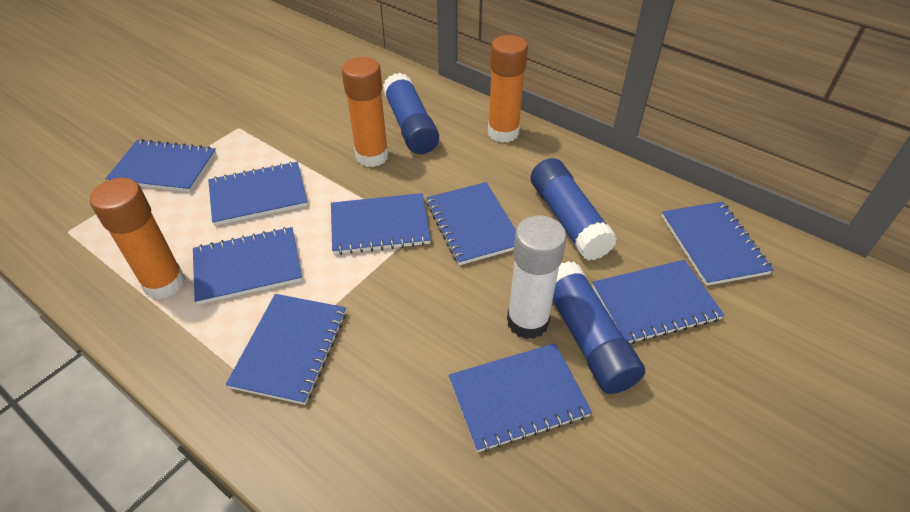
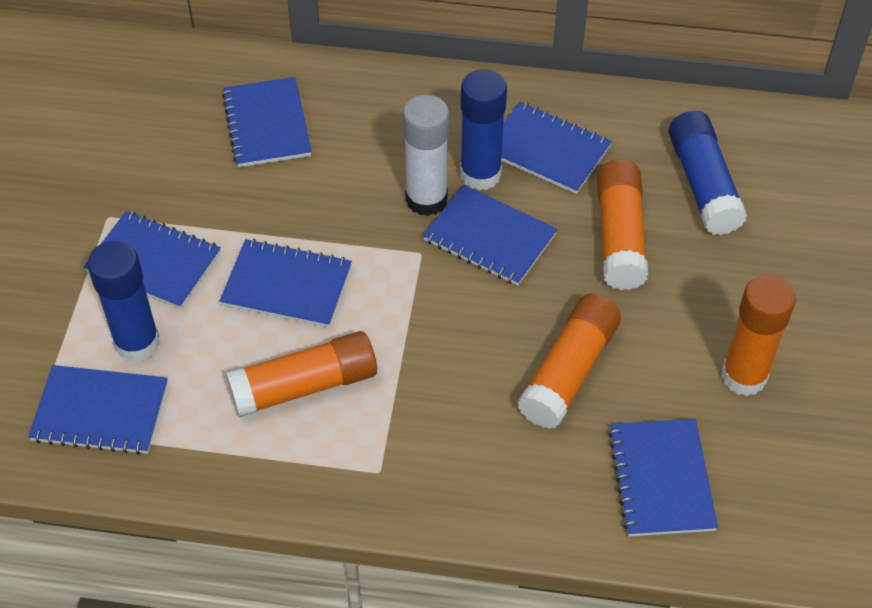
blue notebook: 9 -> 7
orange glue stick: 3 -> 4

